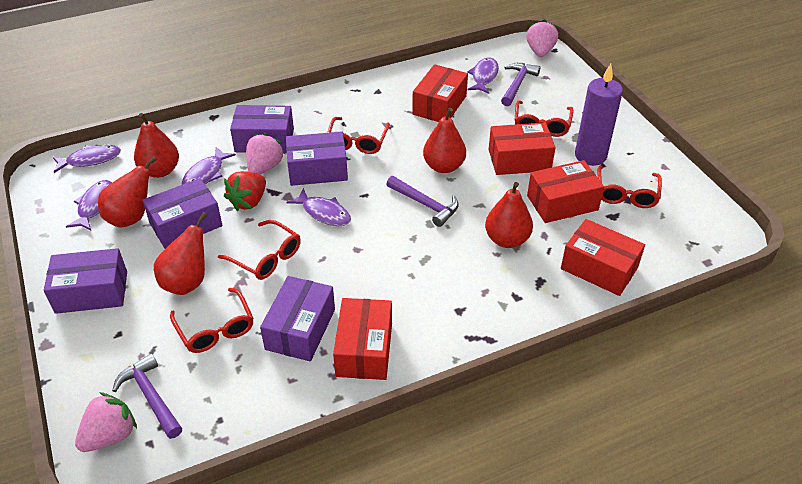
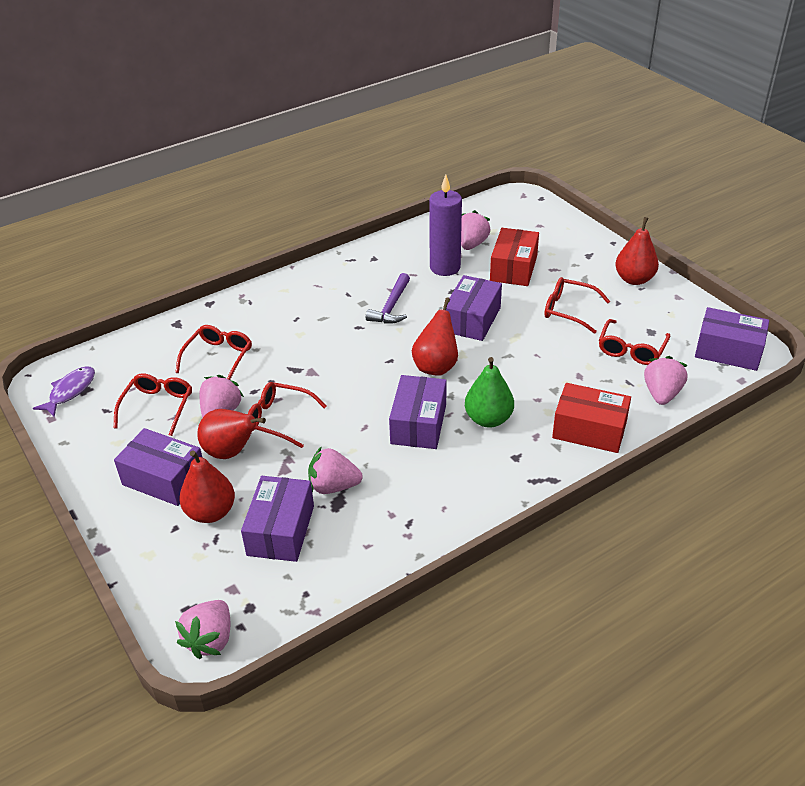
green pear: 0 -> 1
pink strawberry: 3 -> 5
purple fish: 5 -> 1
purple hammer: 3 -> 1
red box: 5 -> 2
red pear: 5 -> 4
red strawberry: 1 -> 0

